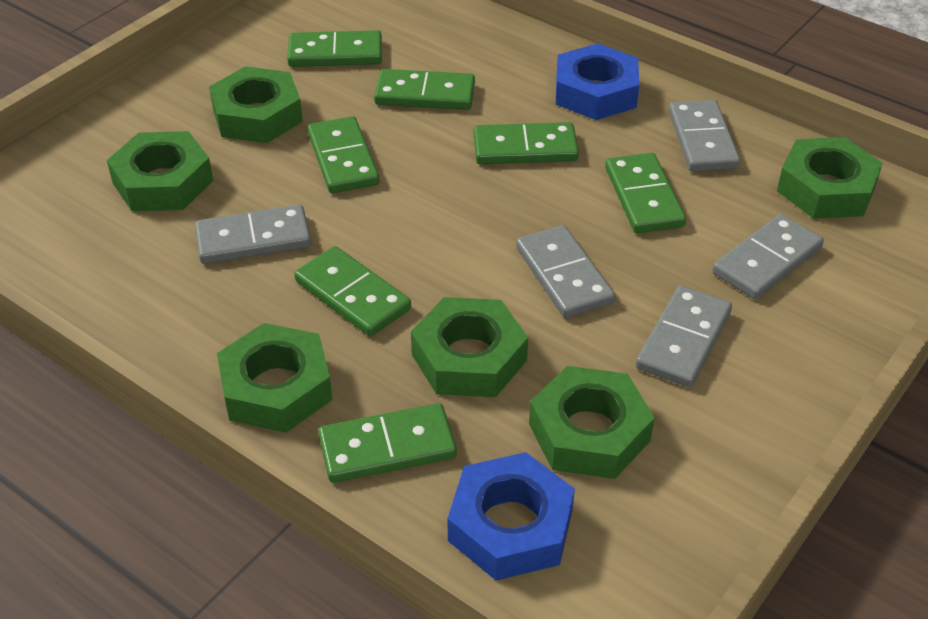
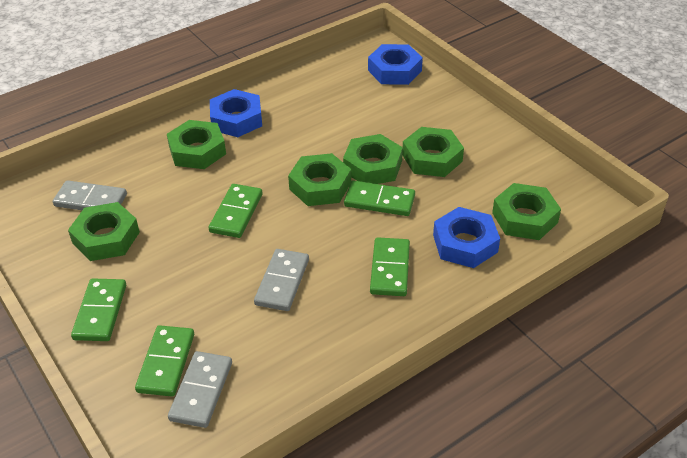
blue nut: 2 -> 3
green domino: 7 -> 5
grey domino: 5 -> 3

